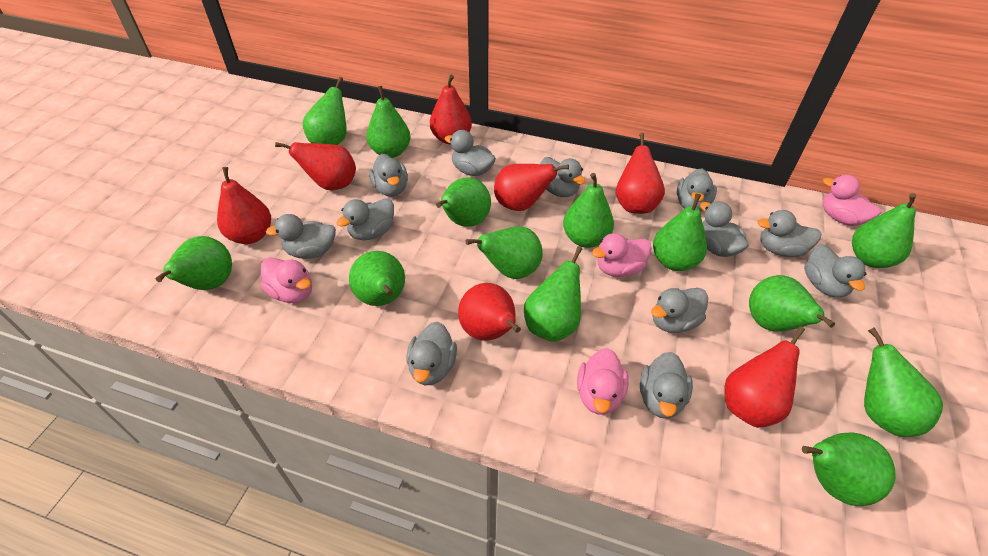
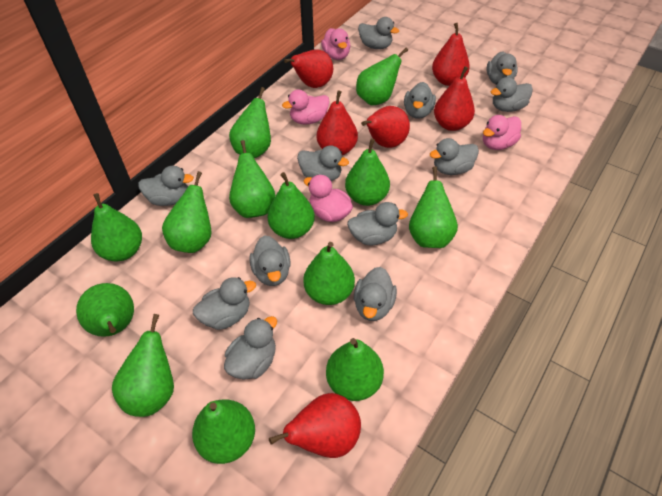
red pear: 7 -> 6

